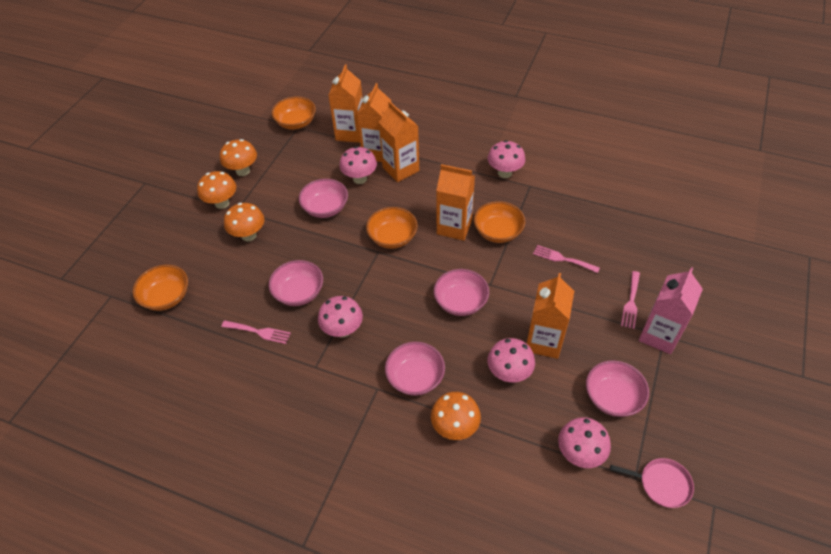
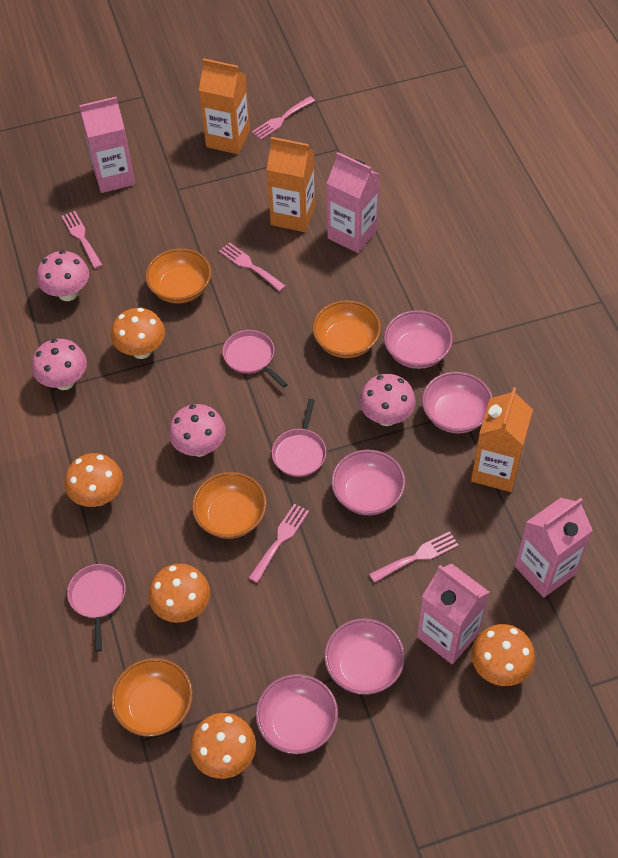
orange carton: 5 -> 3
orange mushroom: 4 -> 5
pink carton: 1 -> 4
pink fork: 3 -> 5
pink mushroom: 5 -> 4
pink pan: 1 -> 3

